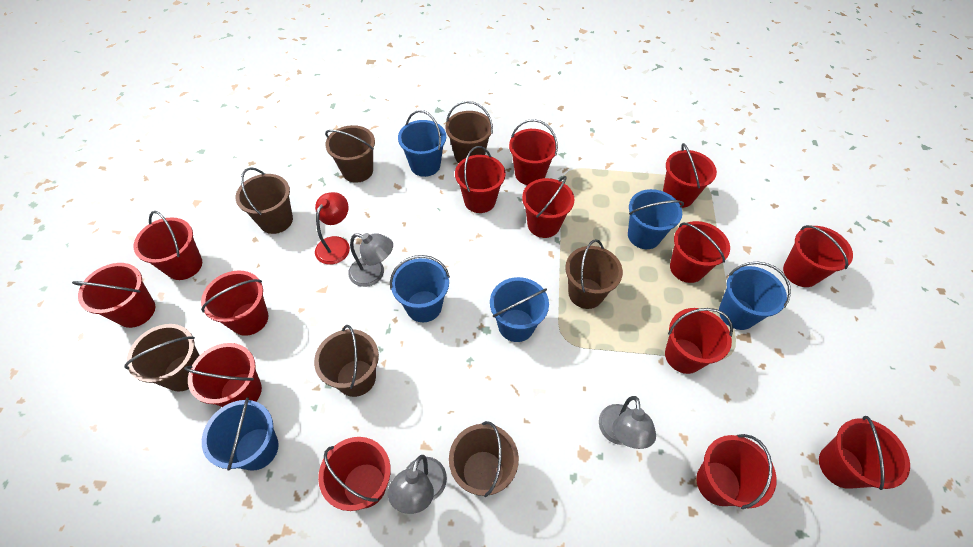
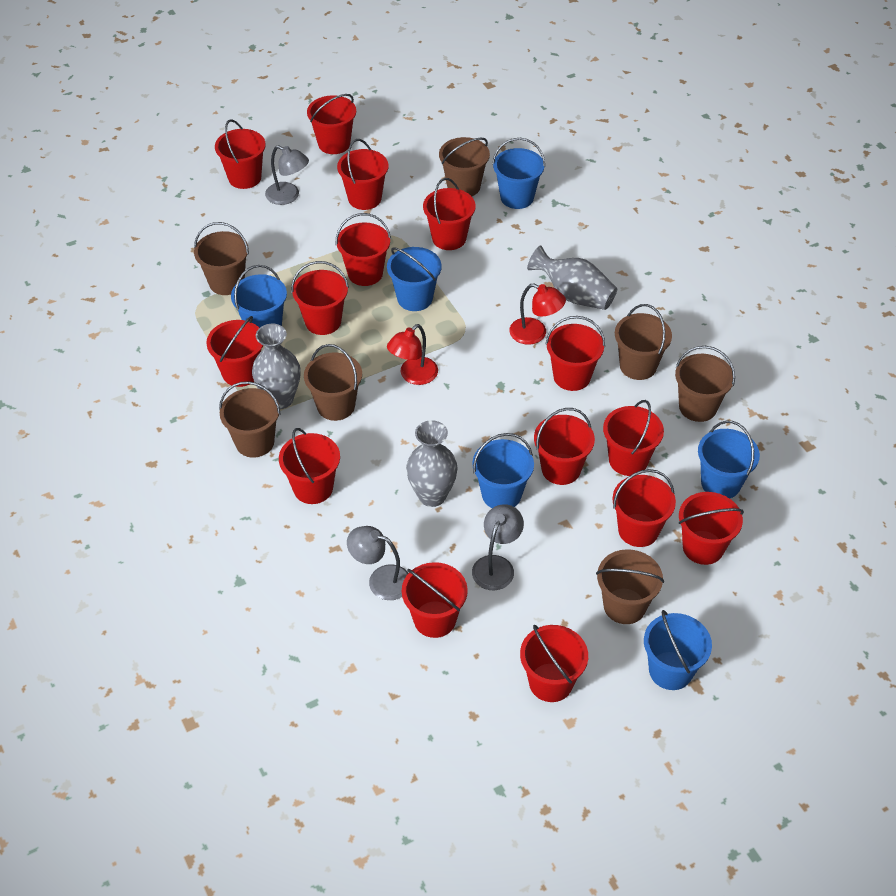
grey vase: 0 -> 3
red bucket: 14 -> 15
red lamp: 1 -> 2

